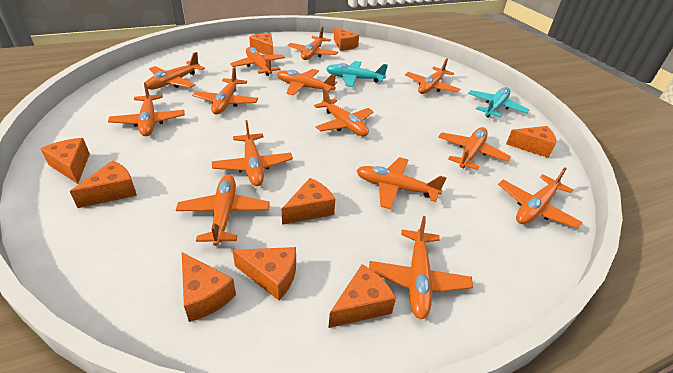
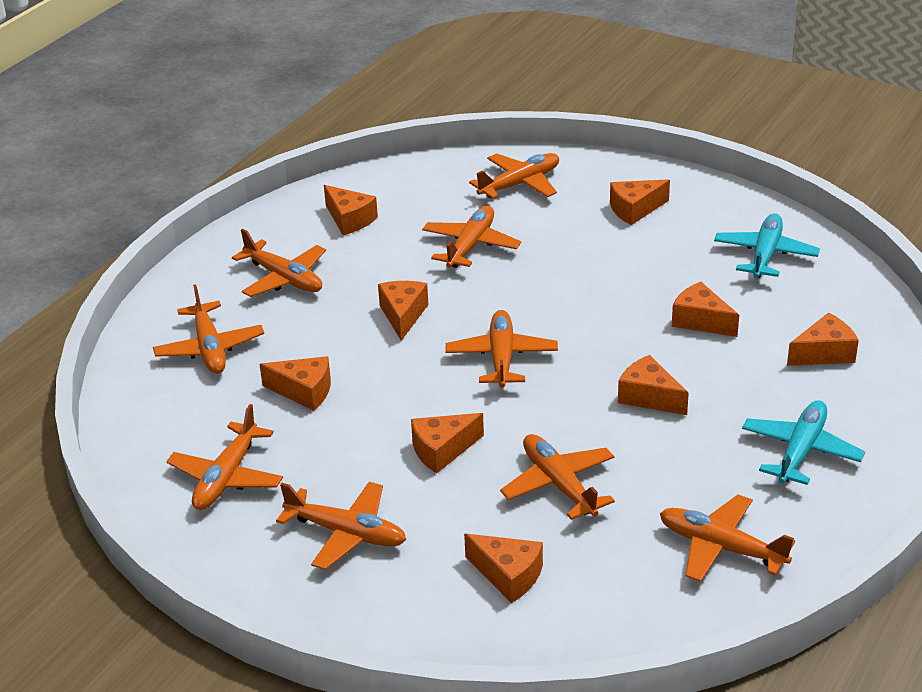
orange plane: 14 -> 9

